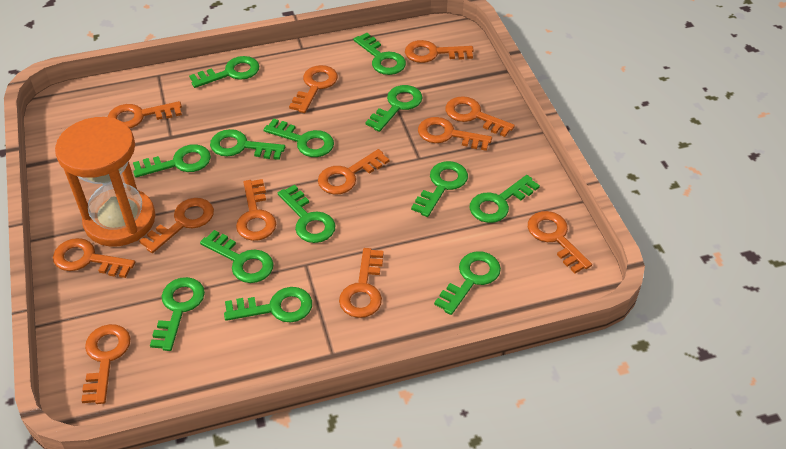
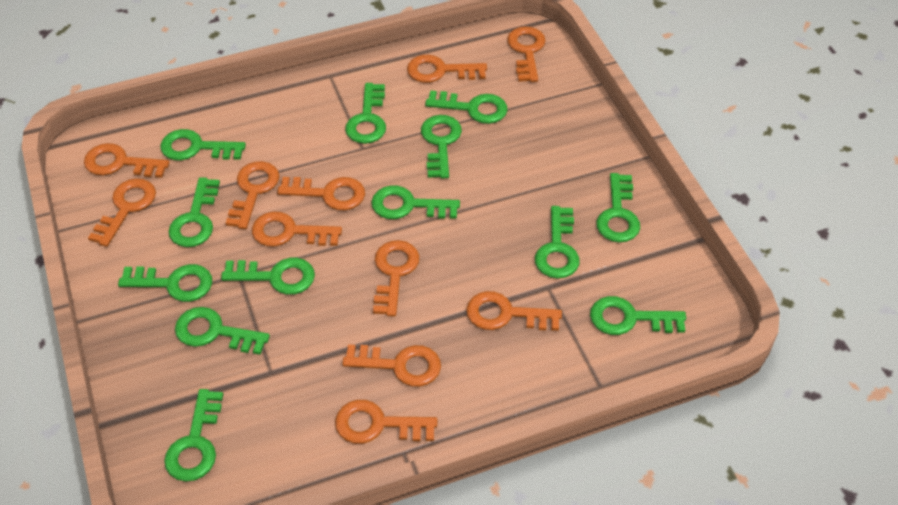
orange hourglass: 1 -> 0
orange key: 12 -> 11

